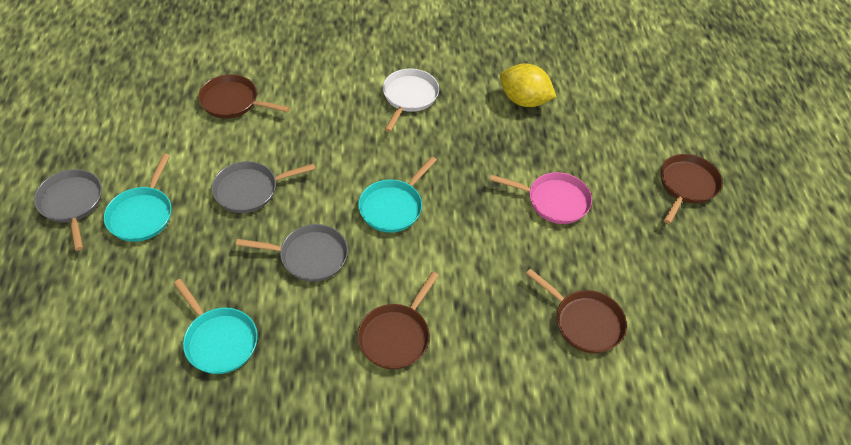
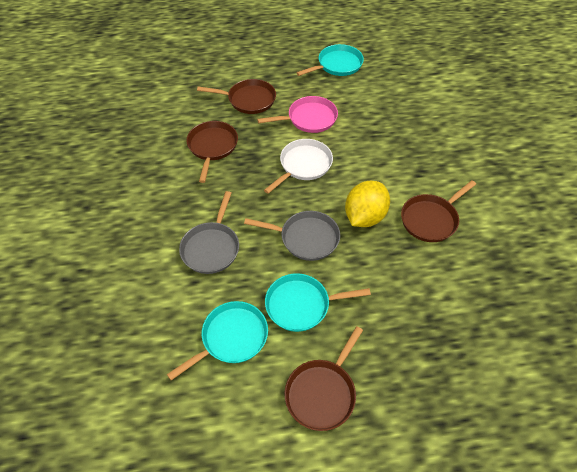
grey pan: 3 -> 2

